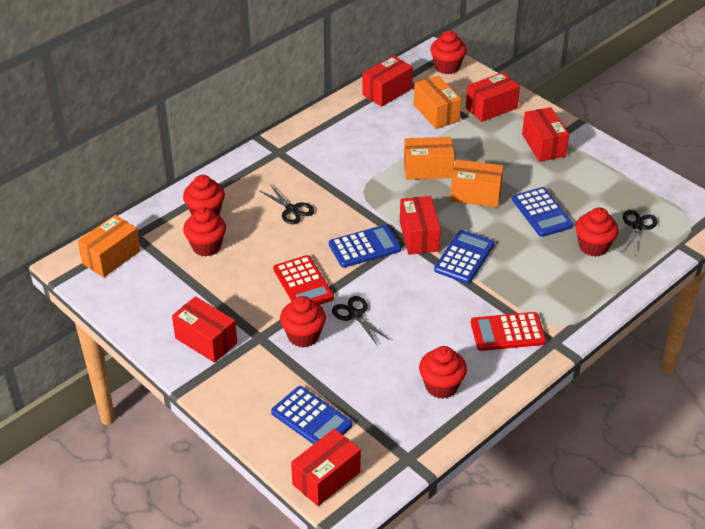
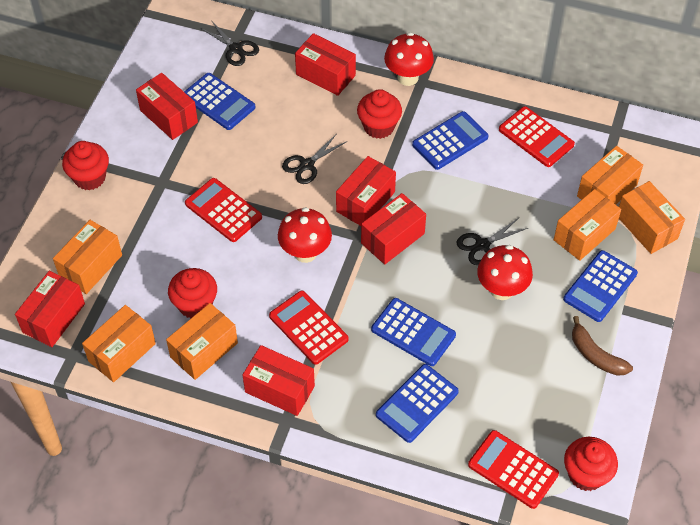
blue calculator: 4 -> 5
brown banana: 0 -> 1
orange box: 4 -> 6
red calculator: 2 -> 4
red cupcake: 6 -> 4
red mushroom: 0 -> 3

